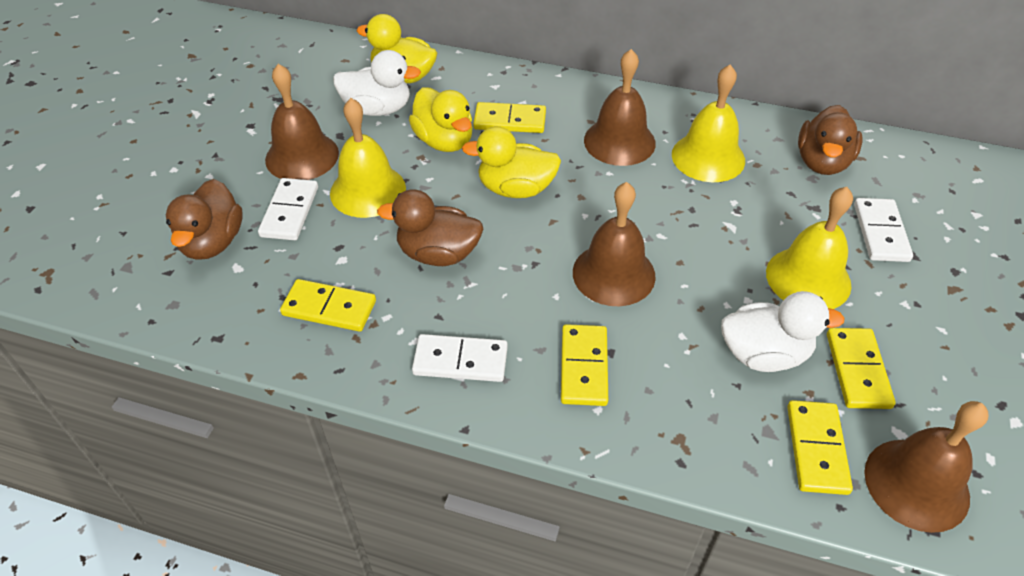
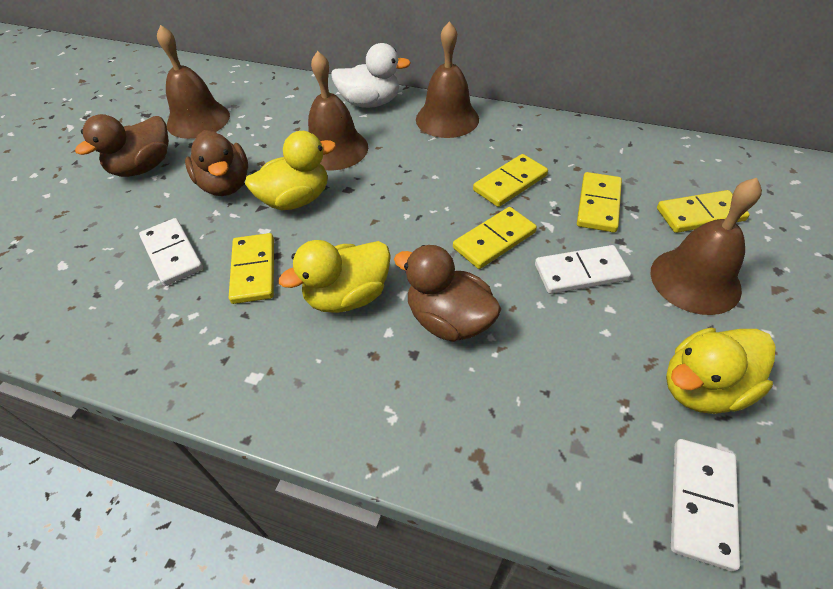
white duck: 2 -> 1
yellow bell: 3 -> 0

